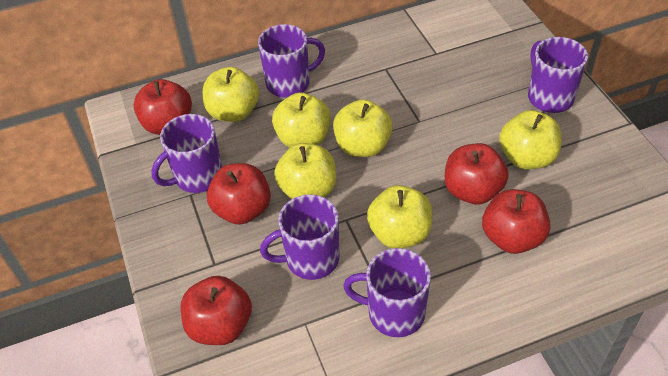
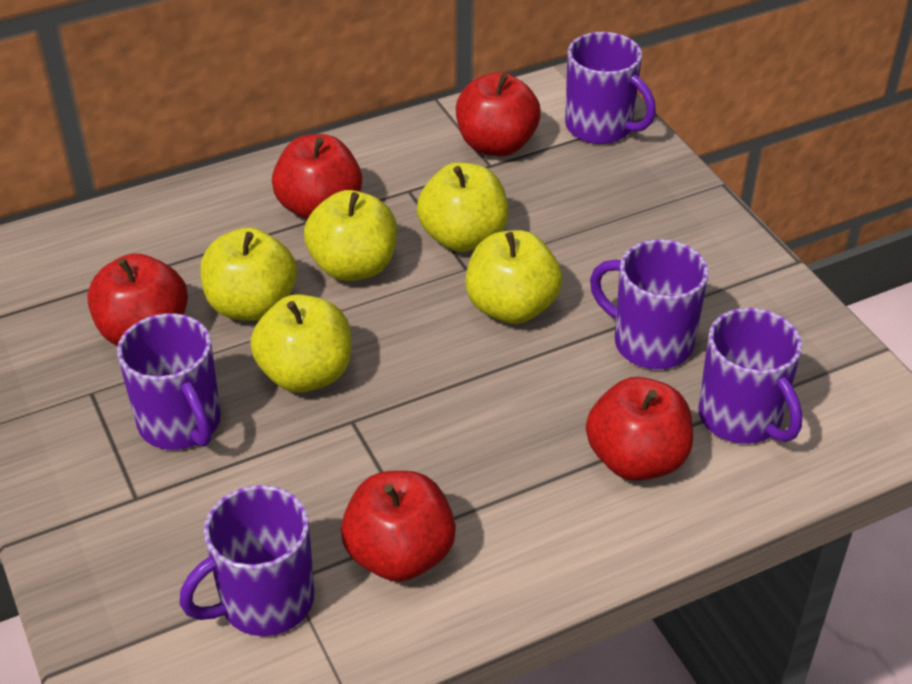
yellow apple: 6 -> 5

